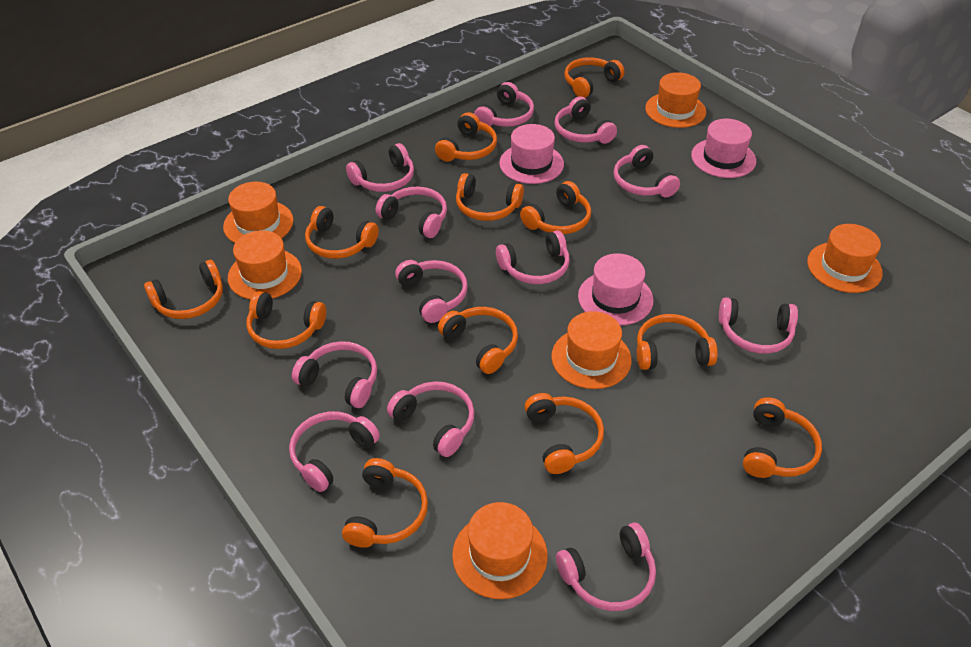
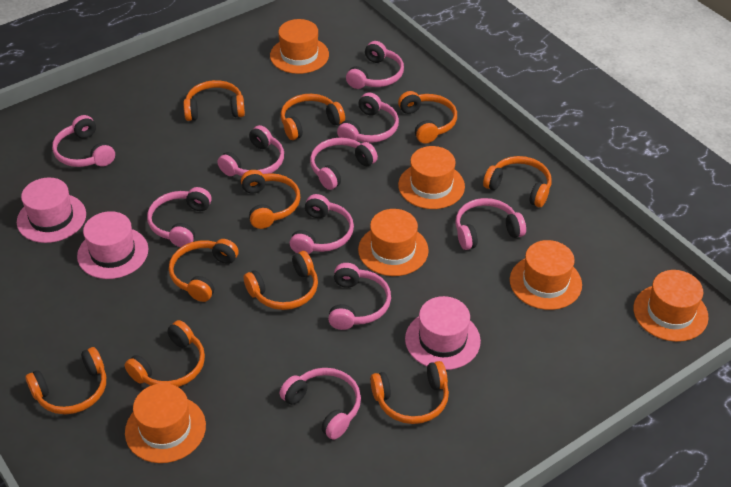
orange headphones: 12 -> 10
pink headphones: 12 -> 10

